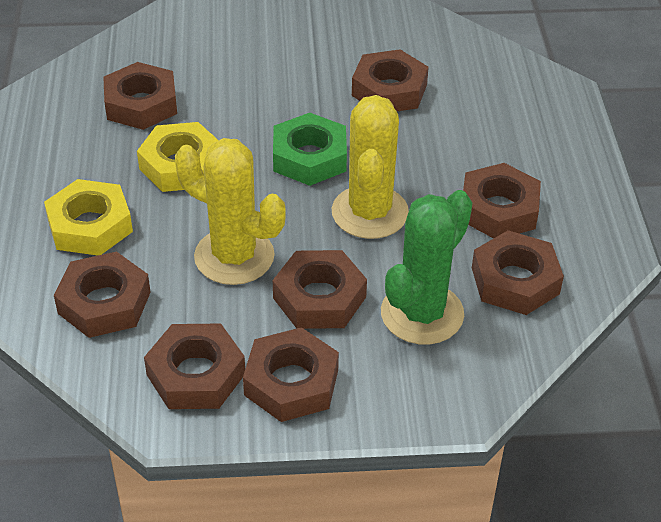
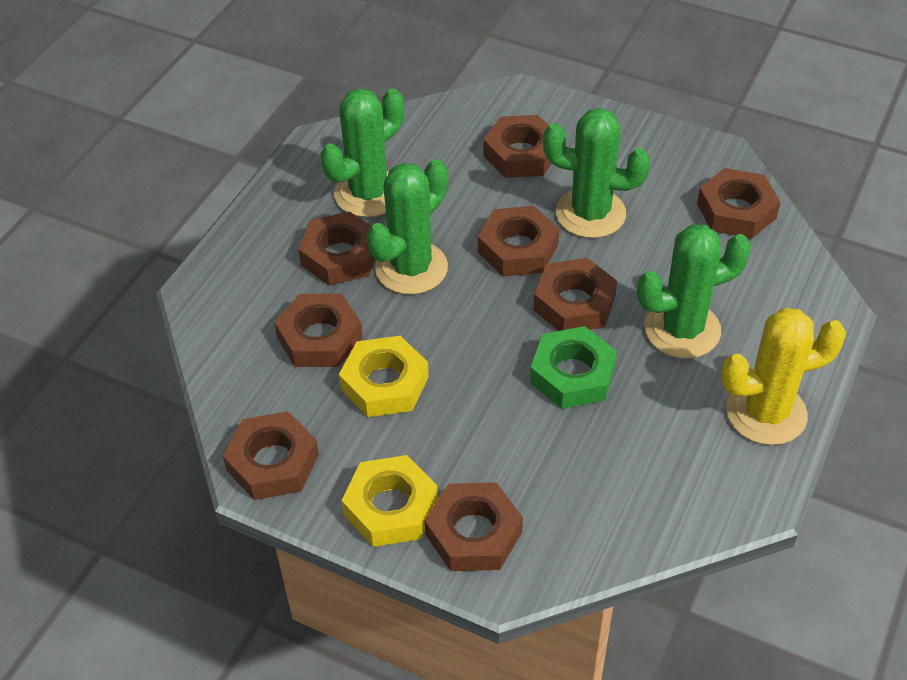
green cactus: 1 -> 4
yellow cactus: 2 -> 1

